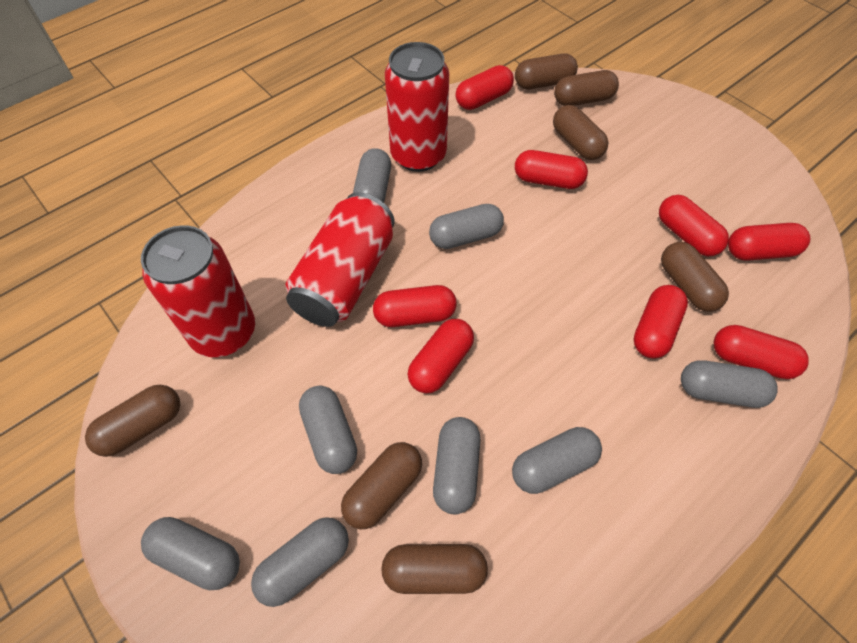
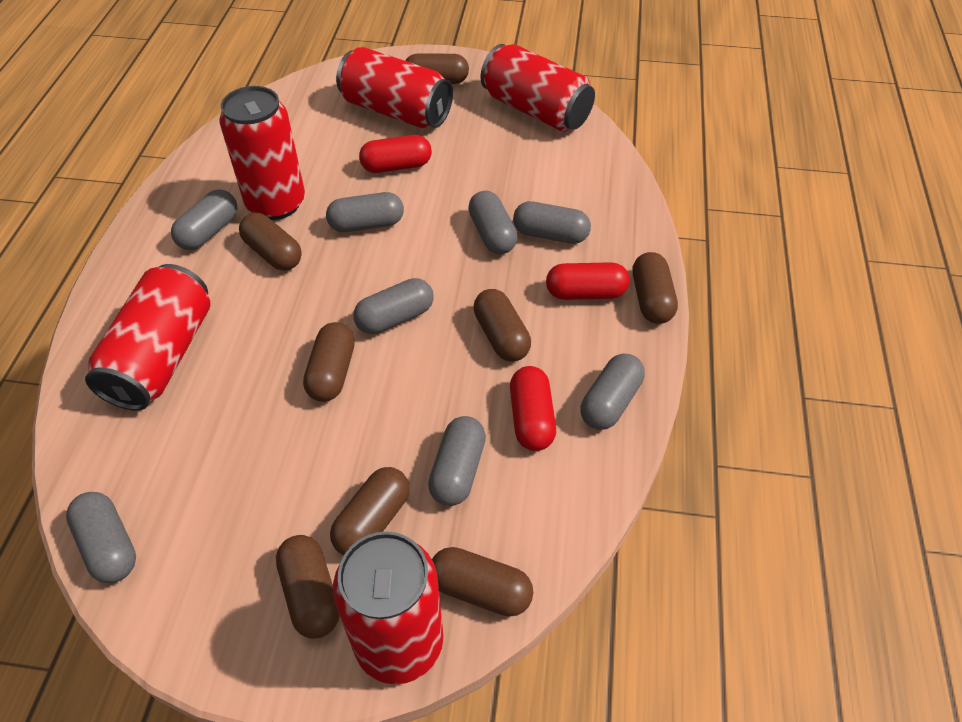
brown capsule: 7 -> 8
red can: 3 -> 5
red capsule: 8 -> 3

